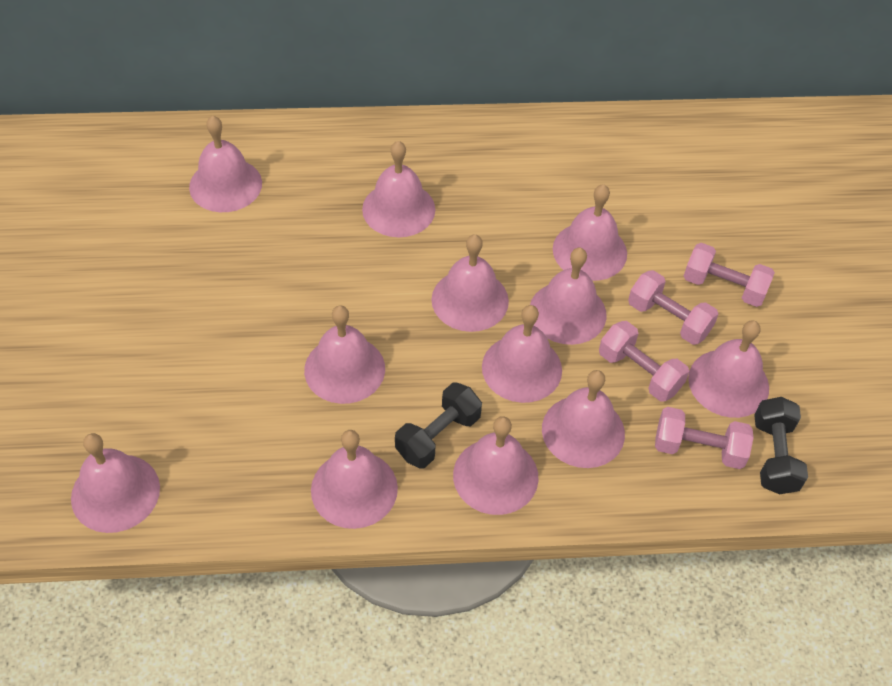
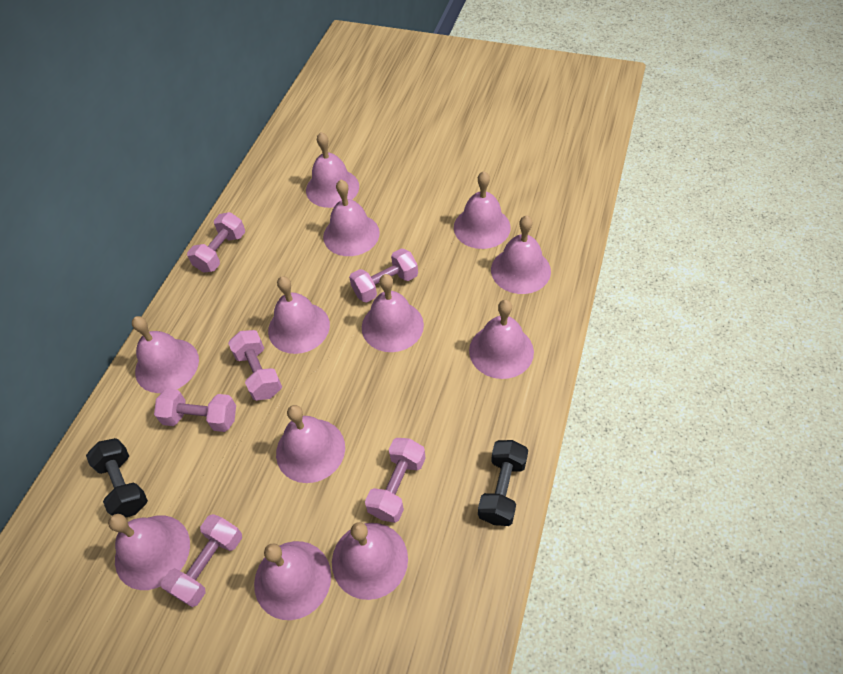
pink dumbbell: 4 -> 6

